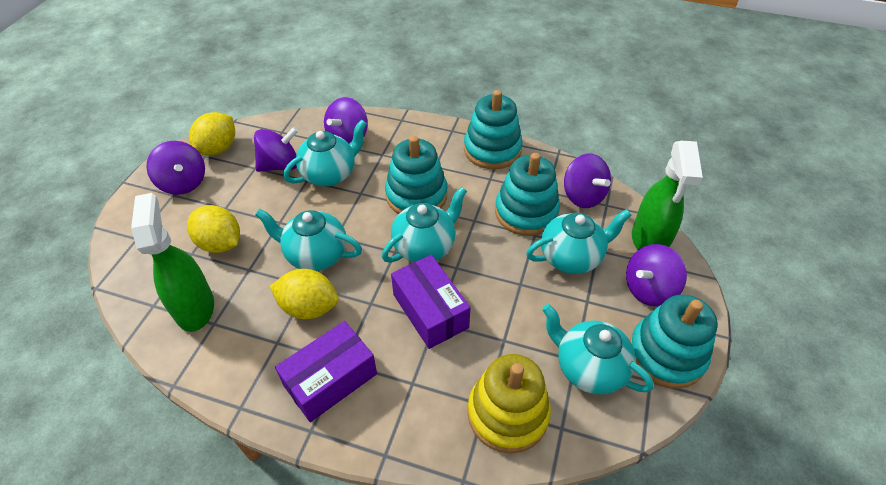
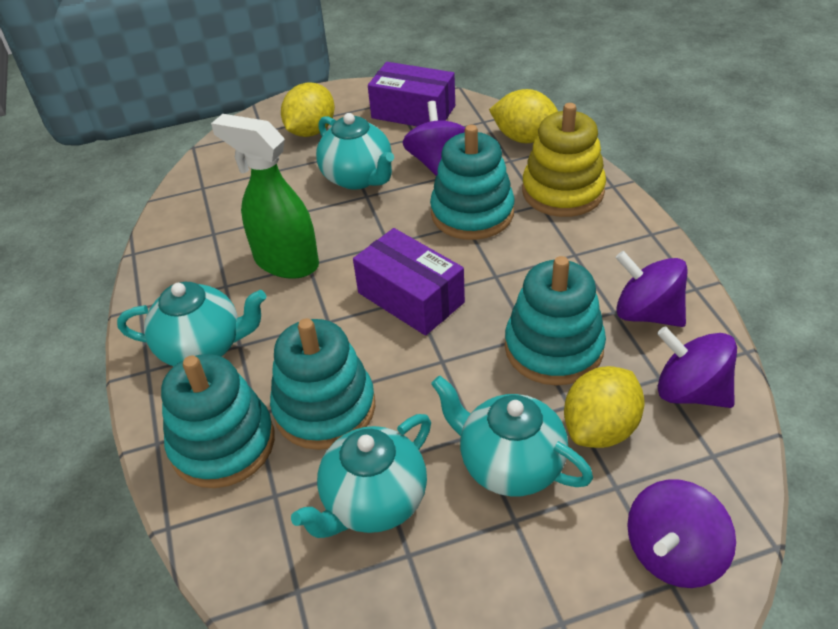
green spray bottle: 2 -> 1
purple spinning top: 5 -> 4
turquoise teapot: 5 -> 4

